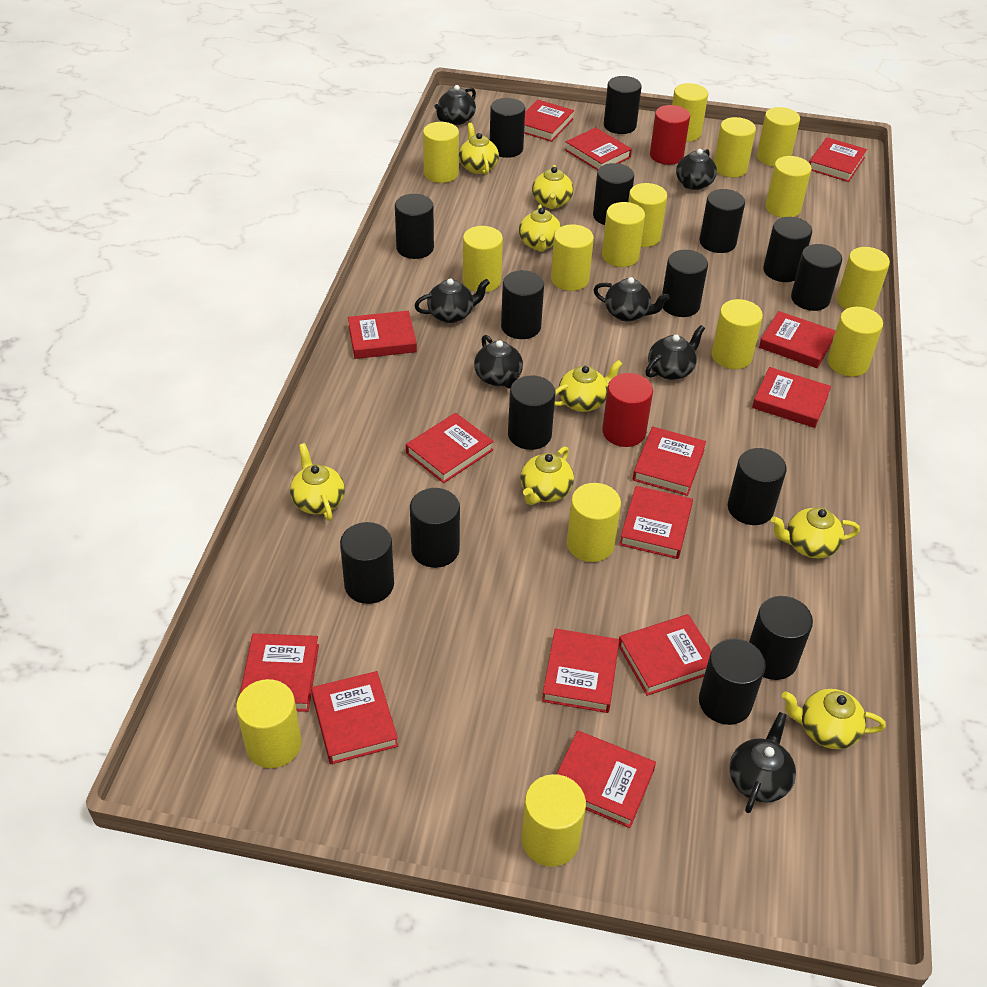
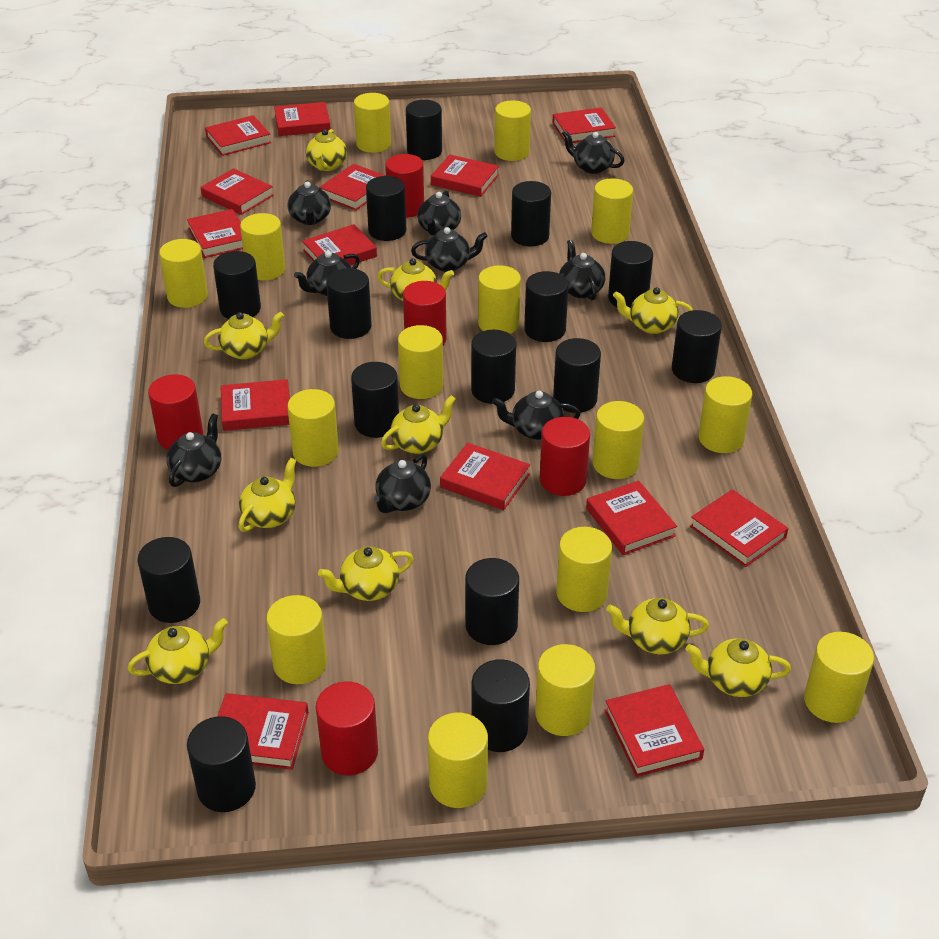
black teapot: 7 -> 9
red cylinder: 2 -> 5
yellow teapot: 8 -> 10

